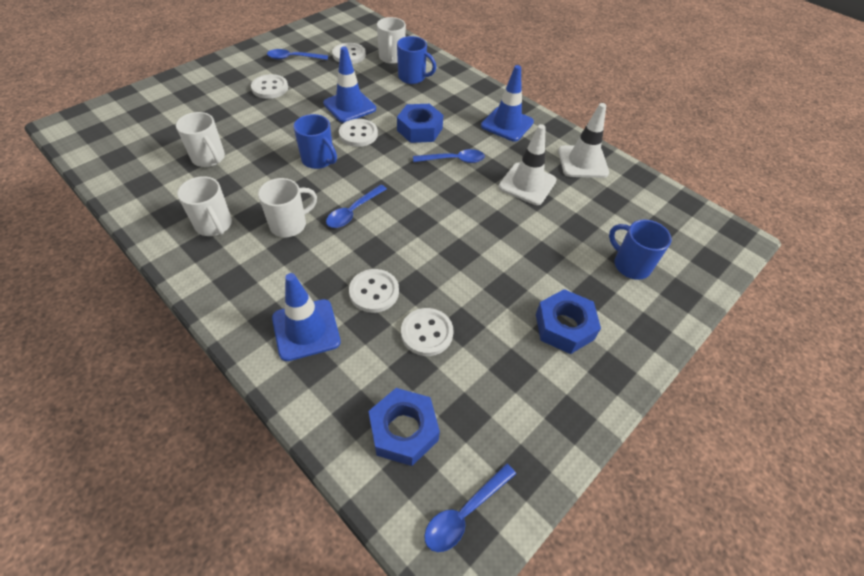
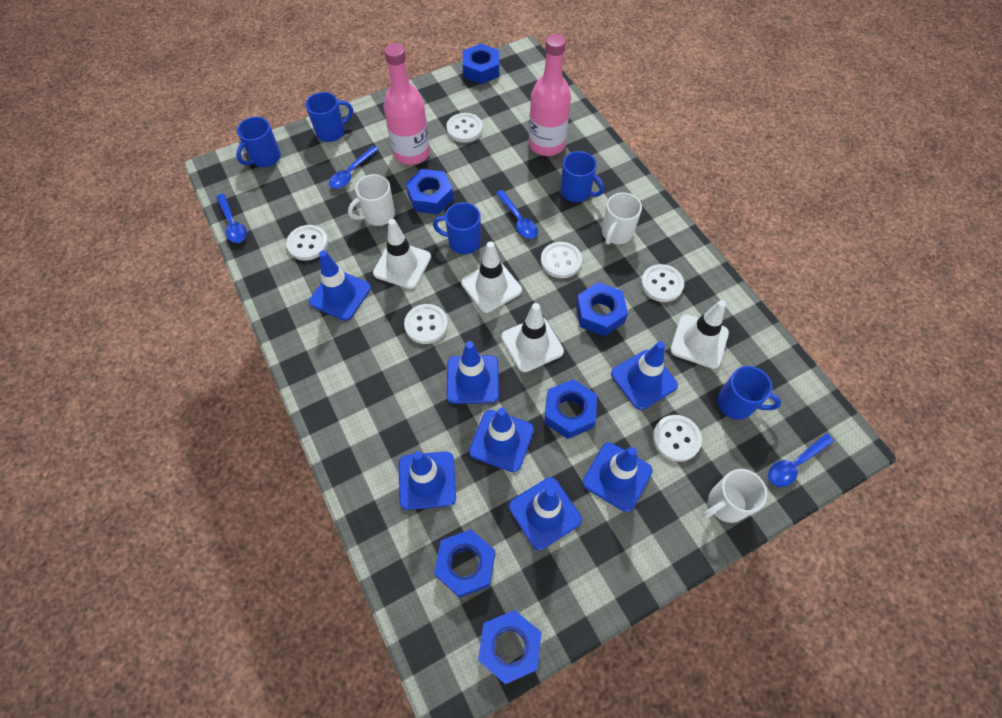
blue mug: 3 -> 5
blue nut: 3 -> 6
blue traffic cone: 3 -> 7
pink bottle: 0 -> 2
white button: 5 -> 6
white mug: 4 -> 3
white traffic cone: 2 -> 4

